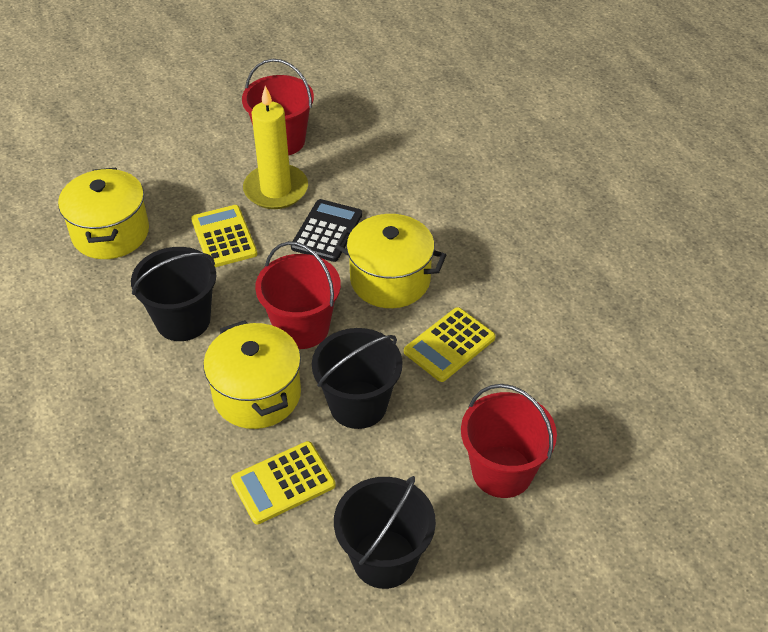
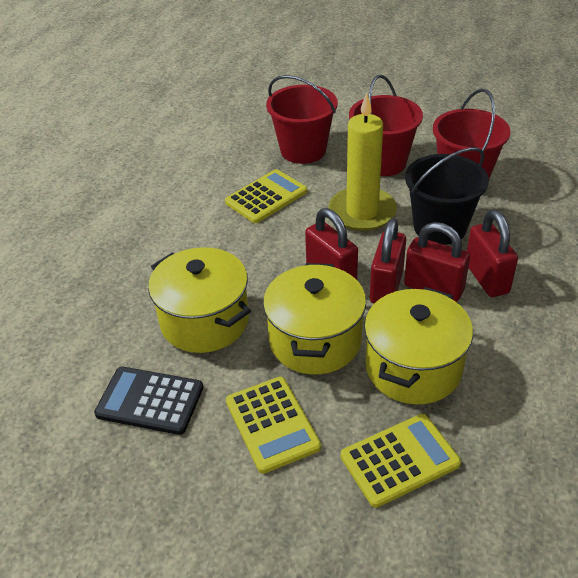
black bucket: 3 -> 1
red padlock: 0 -> 4

